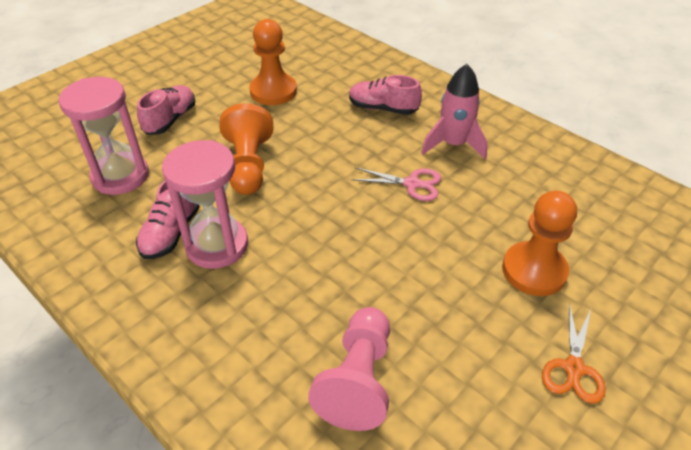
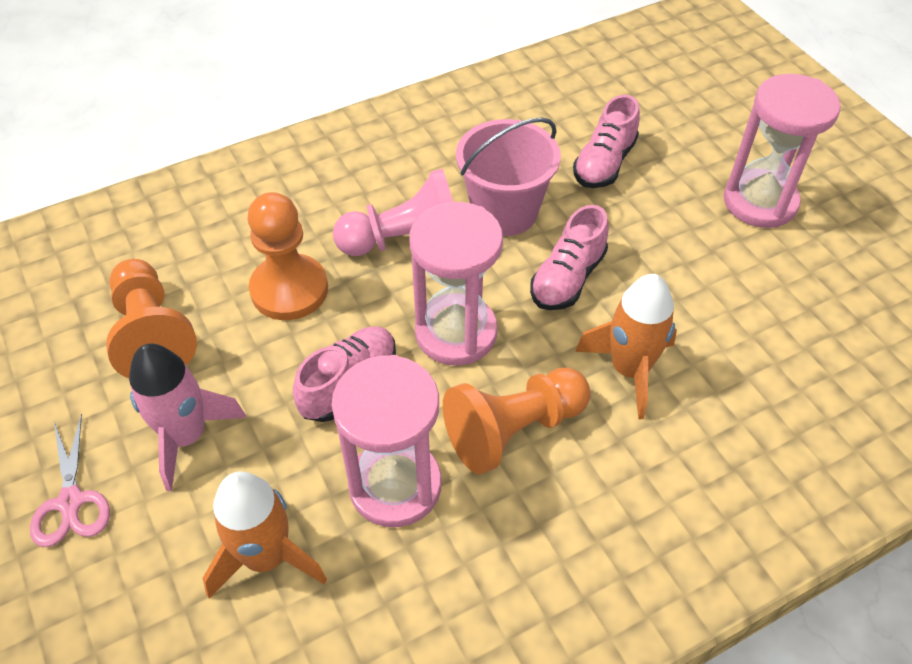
orange rocket: 0 -> 2
orange scissors: 1 -> 0
pink bucket: 0 -> 1
pink hourglass: 2 -> 3

